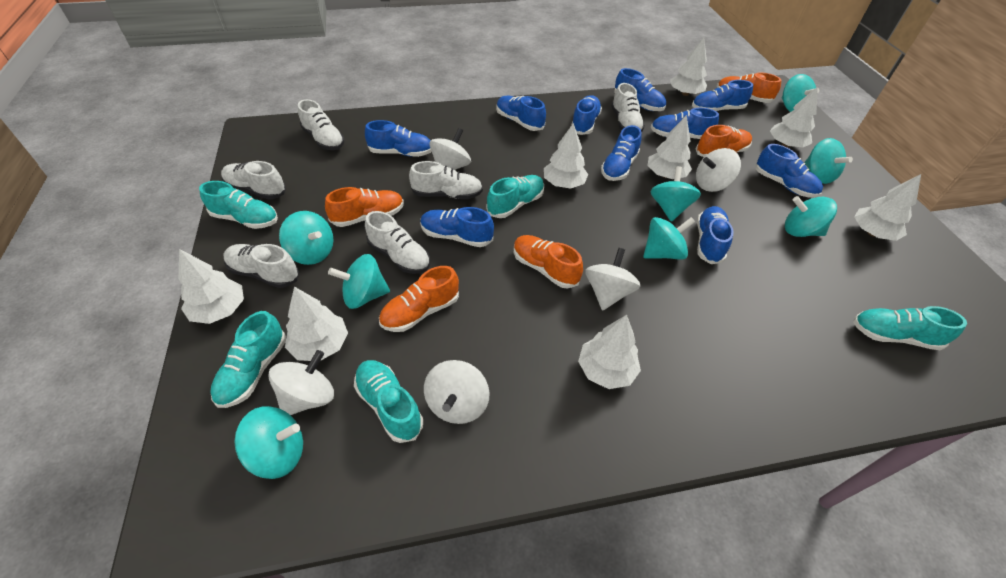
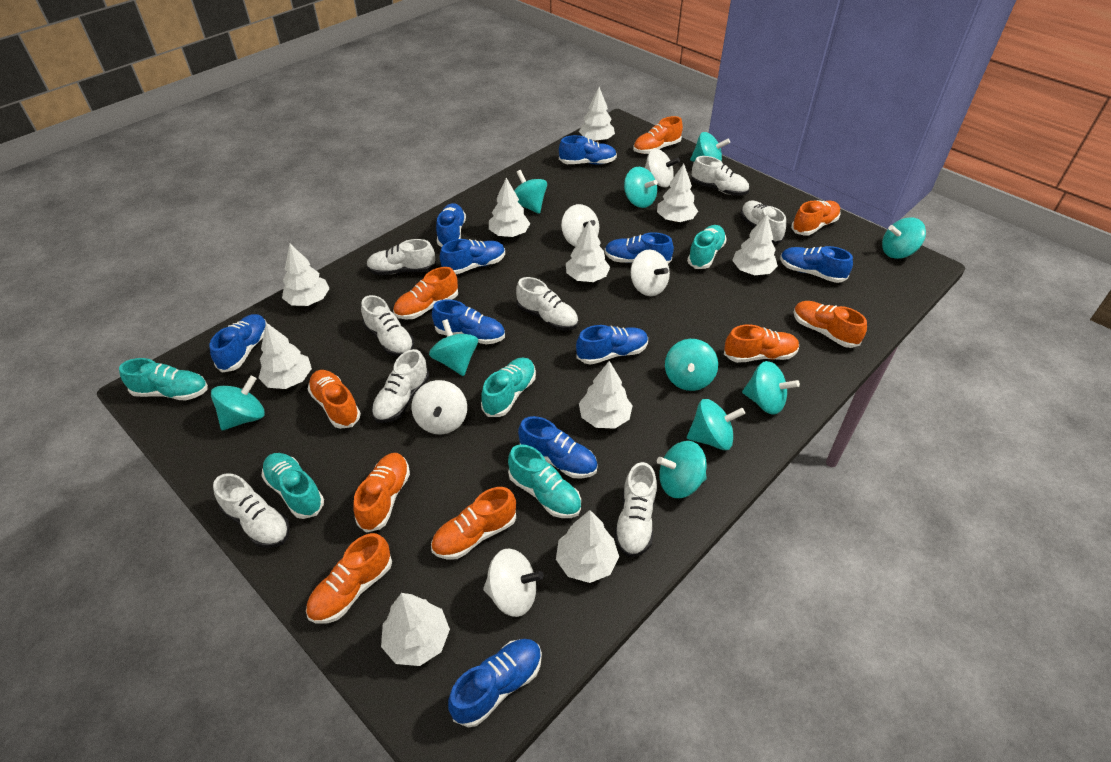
orange shoe: 5 -> 9
turquoise spinning top: 8 -> 10
white shoe: 6 -> 8
white tree: 8 -> 10

